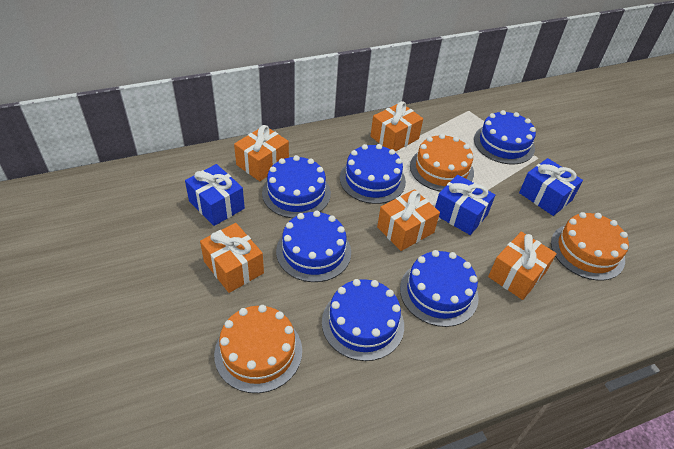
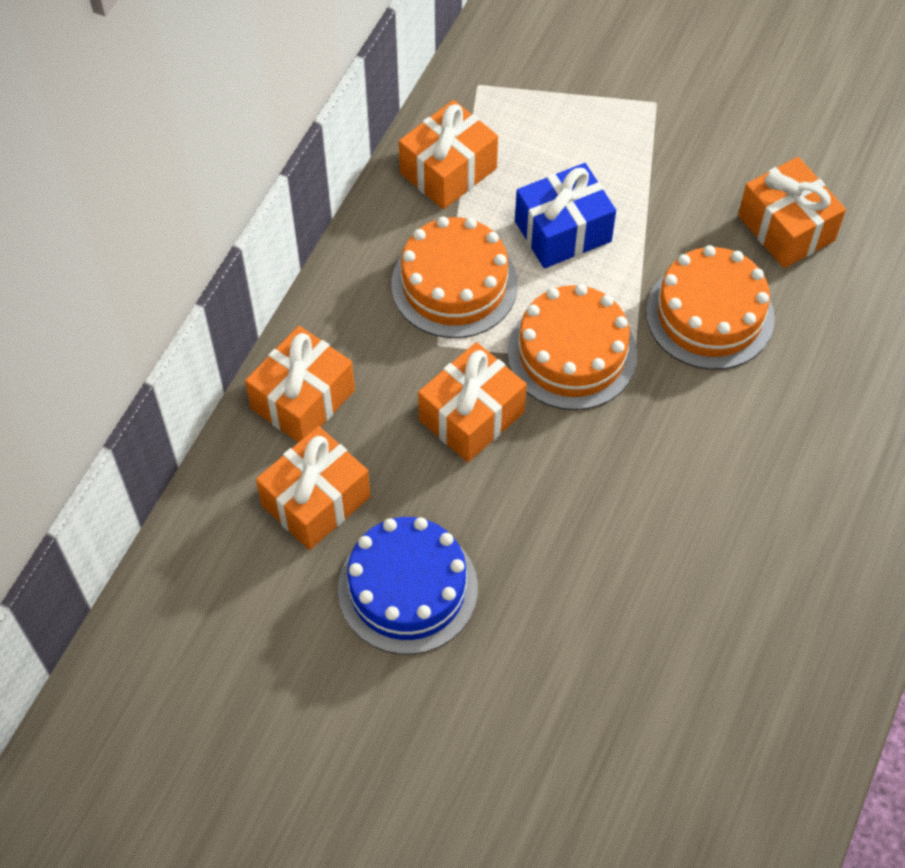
blue cake: 6 -> 1
blue gift: 3 -> 1

